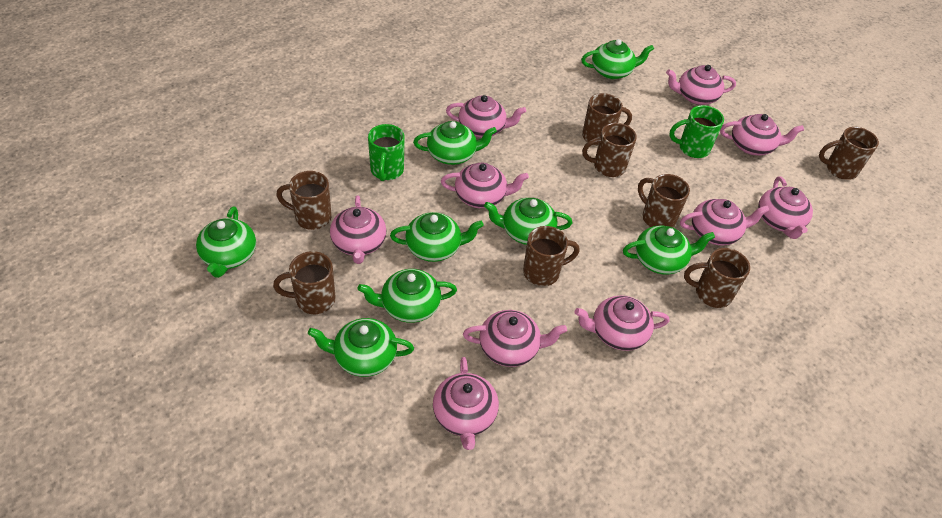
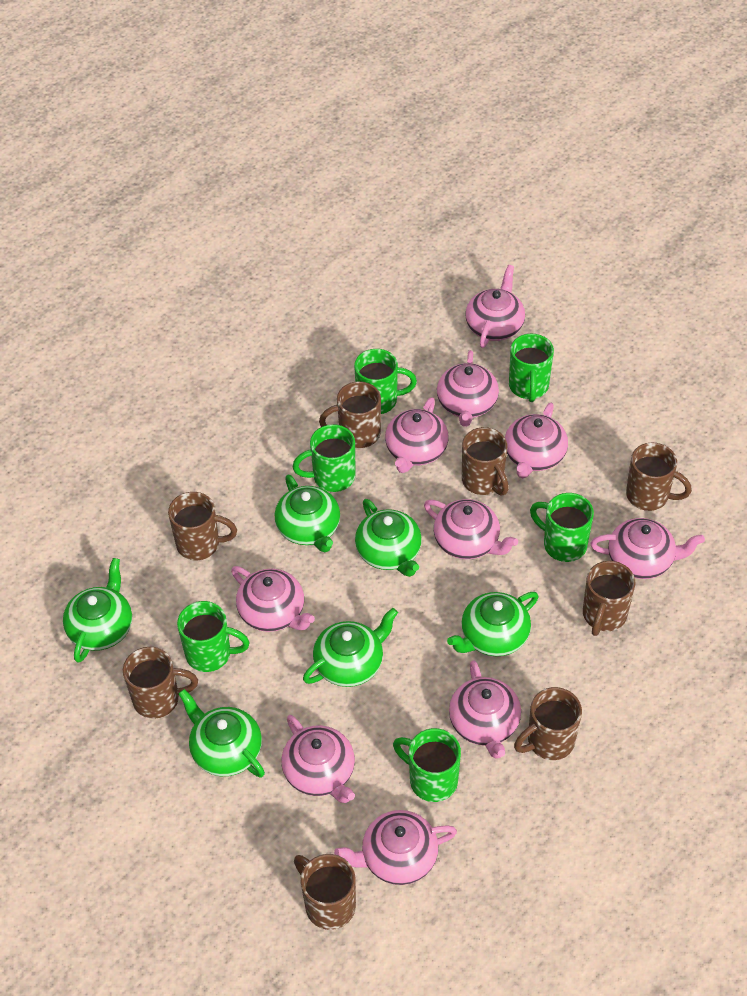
green mug: 2 -> 6
green teapot: 8 -> 6

